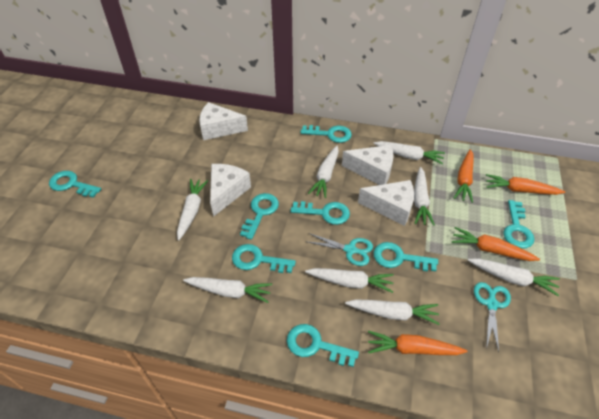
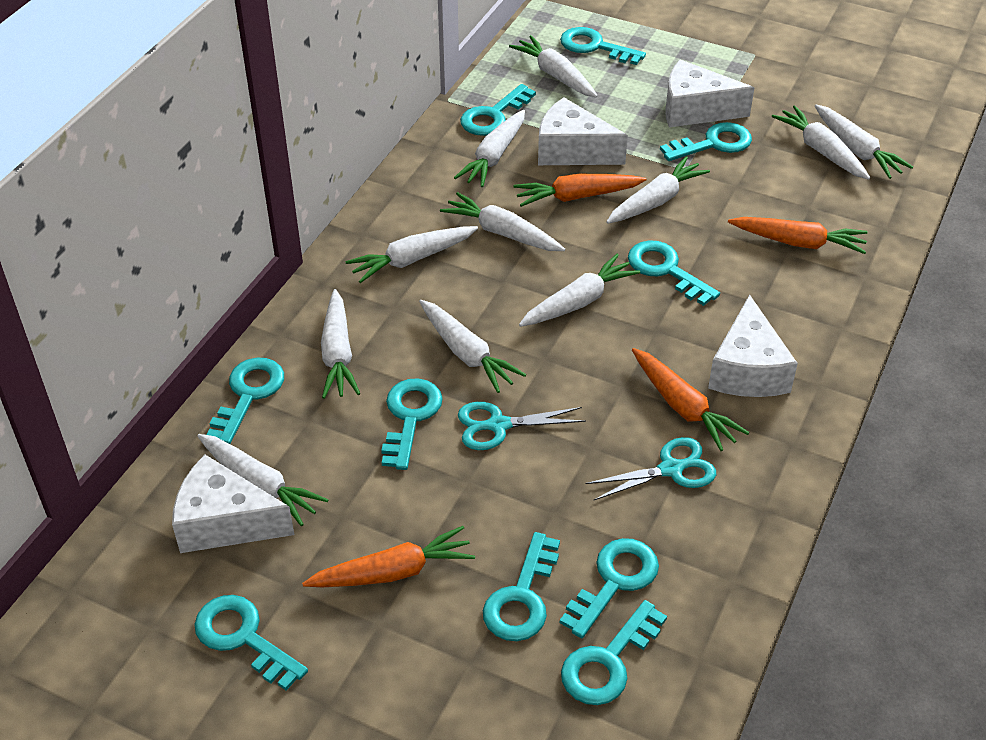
turquoise key: 8 -> 10
white carrot: 8 -> 11

